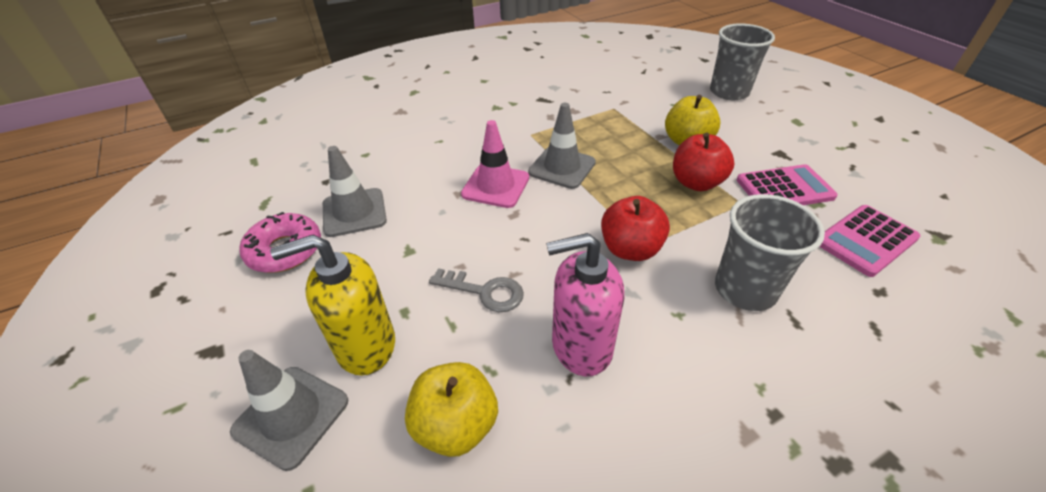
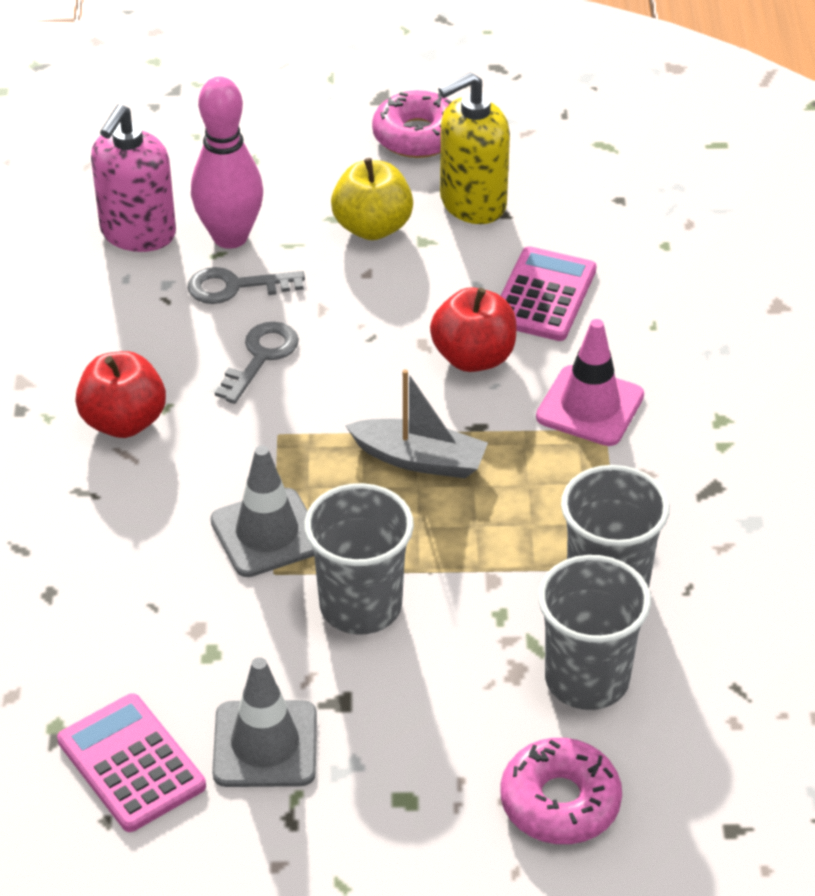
grey boat: 0 -> 1
grey cup: 2 -> 3
grey key: 1 -> 2
grey traffic cone: 3 -> 2
pink bowling pin: 0 -> 1
pink donut: 1 -> 2
yellow apple: 2 -> 1

